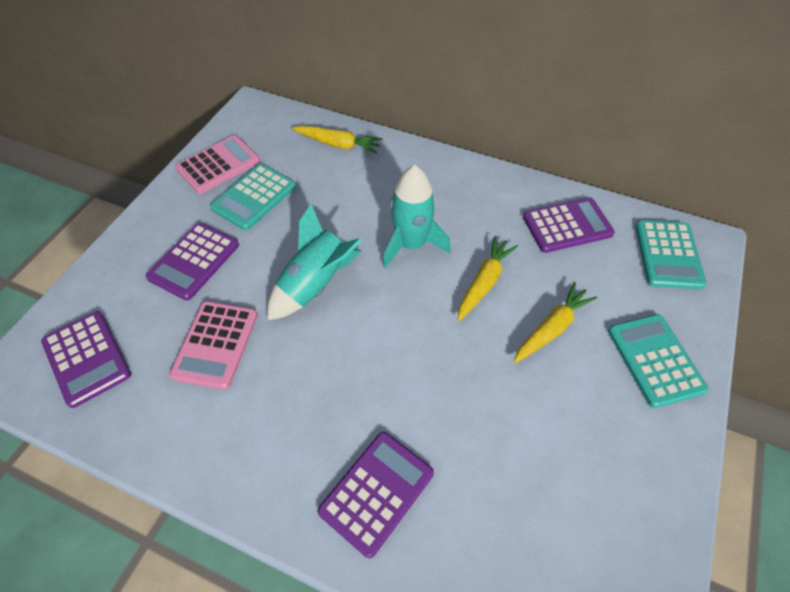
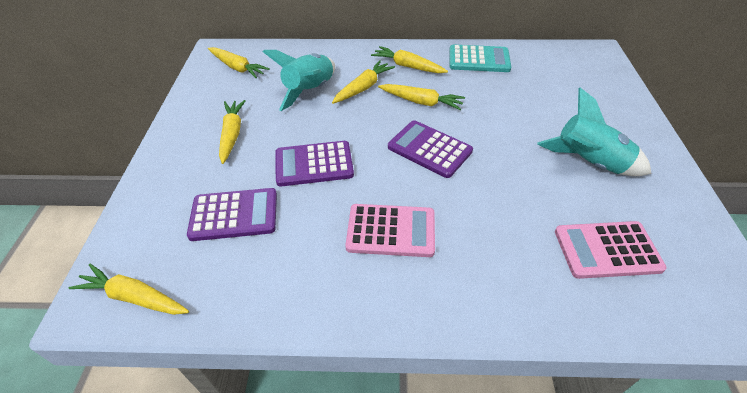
purple calculator: 4 -> 3
turquoise calculator: 3 -> 1
yellow carrot: 3 -> 6

